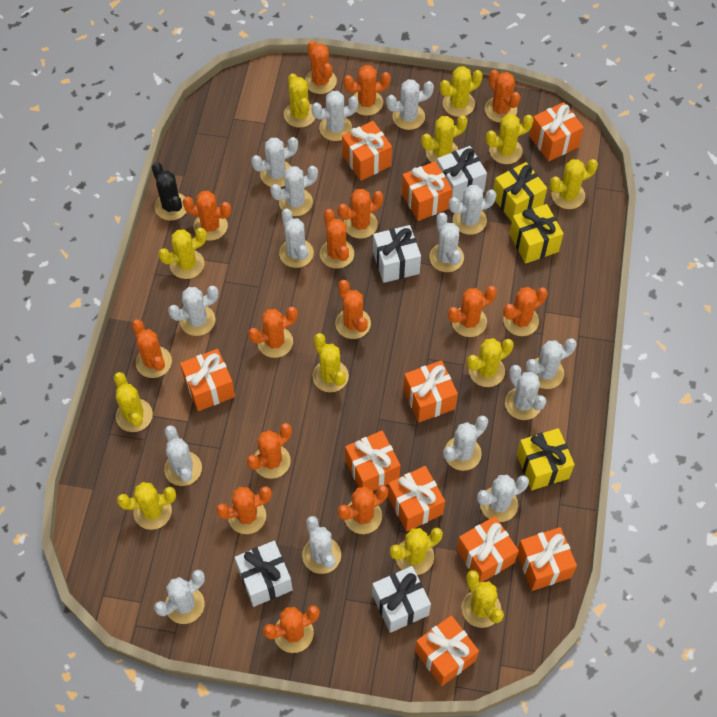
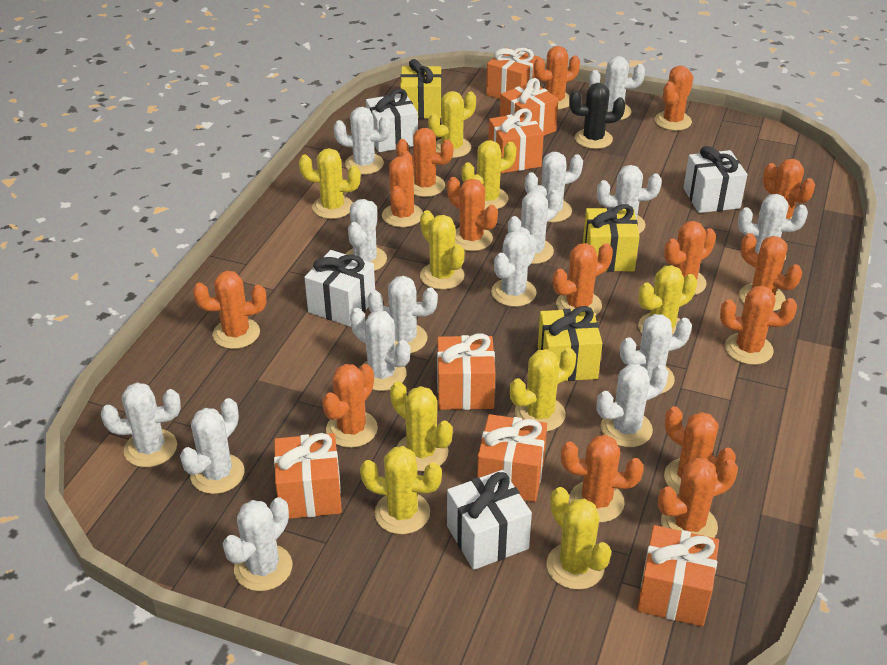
orange gift: 10 -> 7
yellow cactus: 12 -> 9

